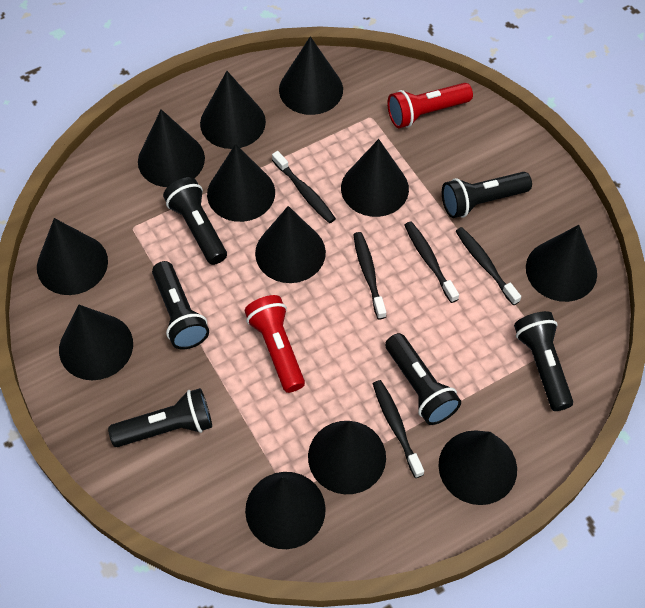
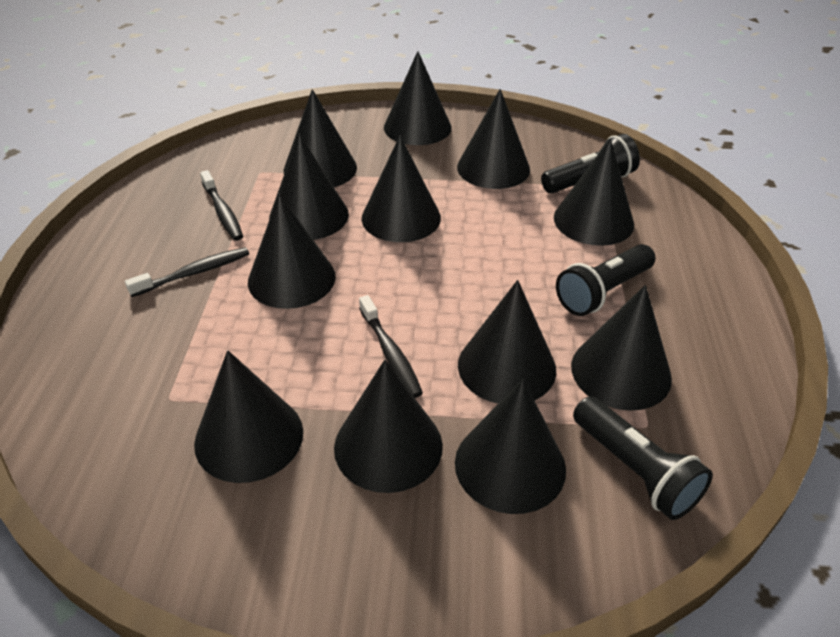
black flashlight: 6 -> 3
black toothbrush: 5 -> 3
red flashlight: 2 -> 0

